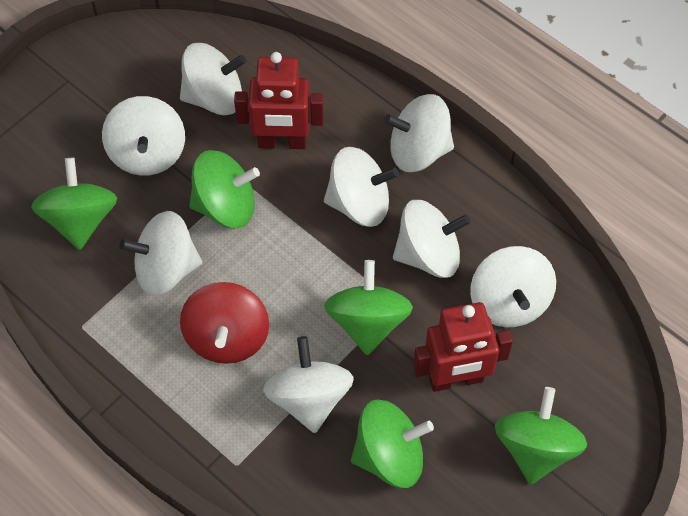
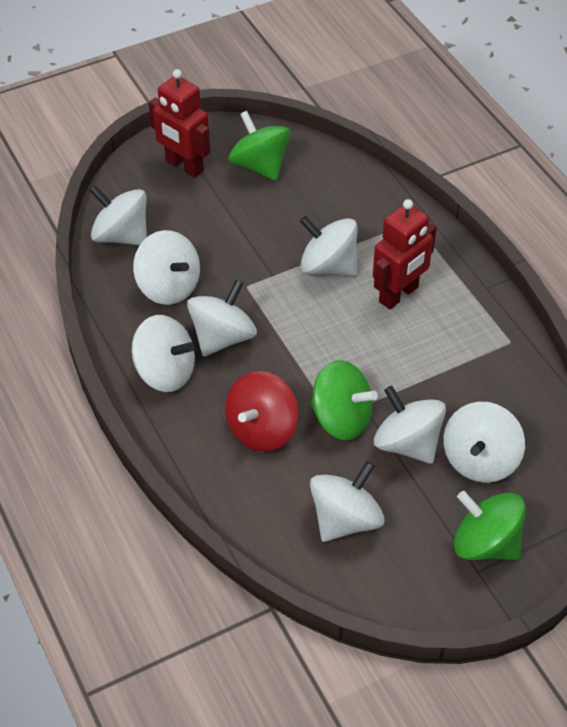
green spinning top: 5 -> 3

